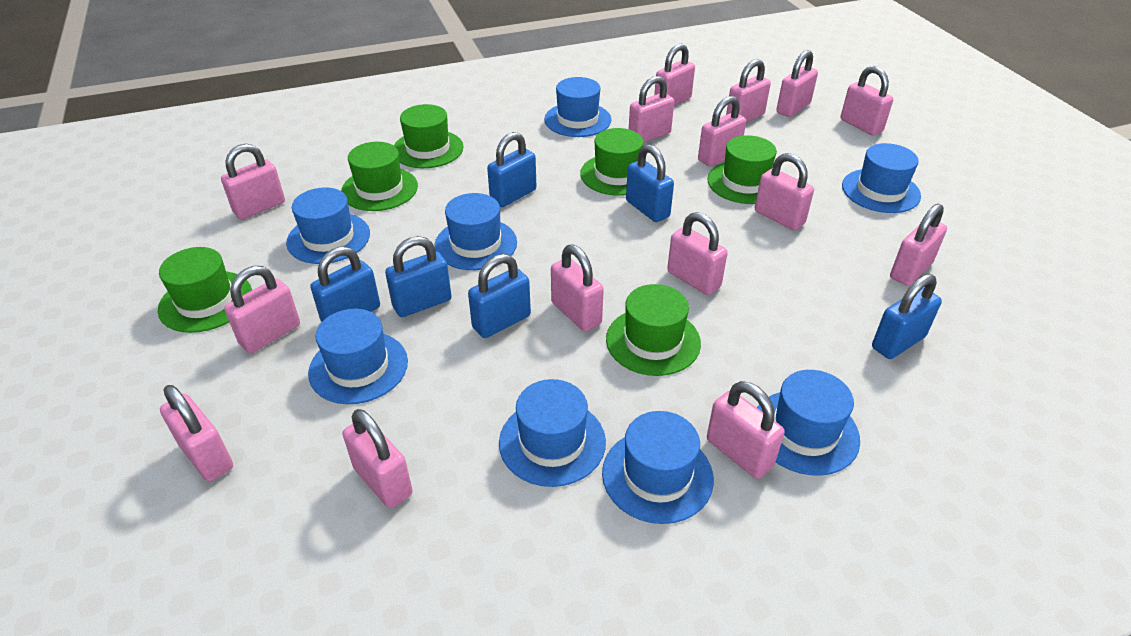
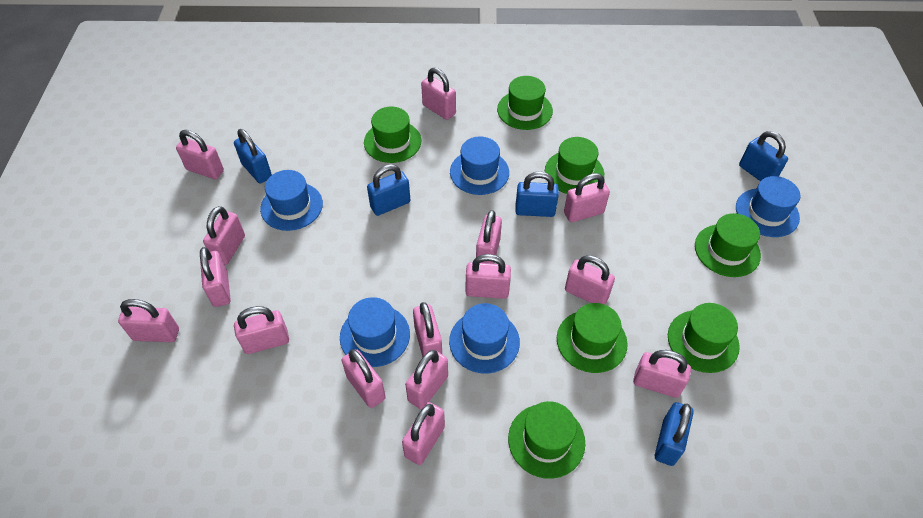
blue hat: 8 -> 5
blue padlock: 6 -> 5
green hat: 6 -> 7

